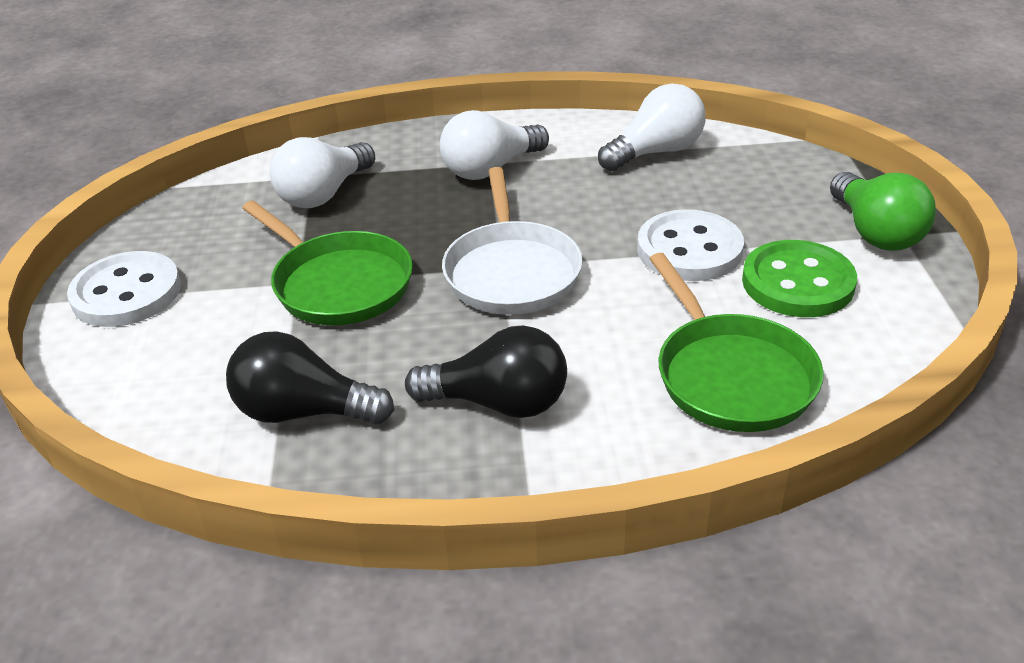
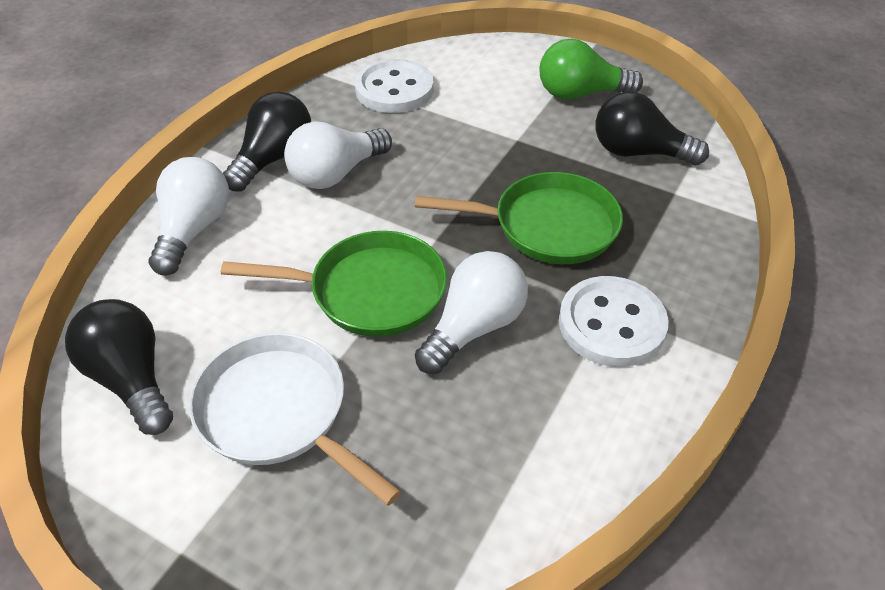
black light bulb: 2 -> 3
green button: 1 -> 0

